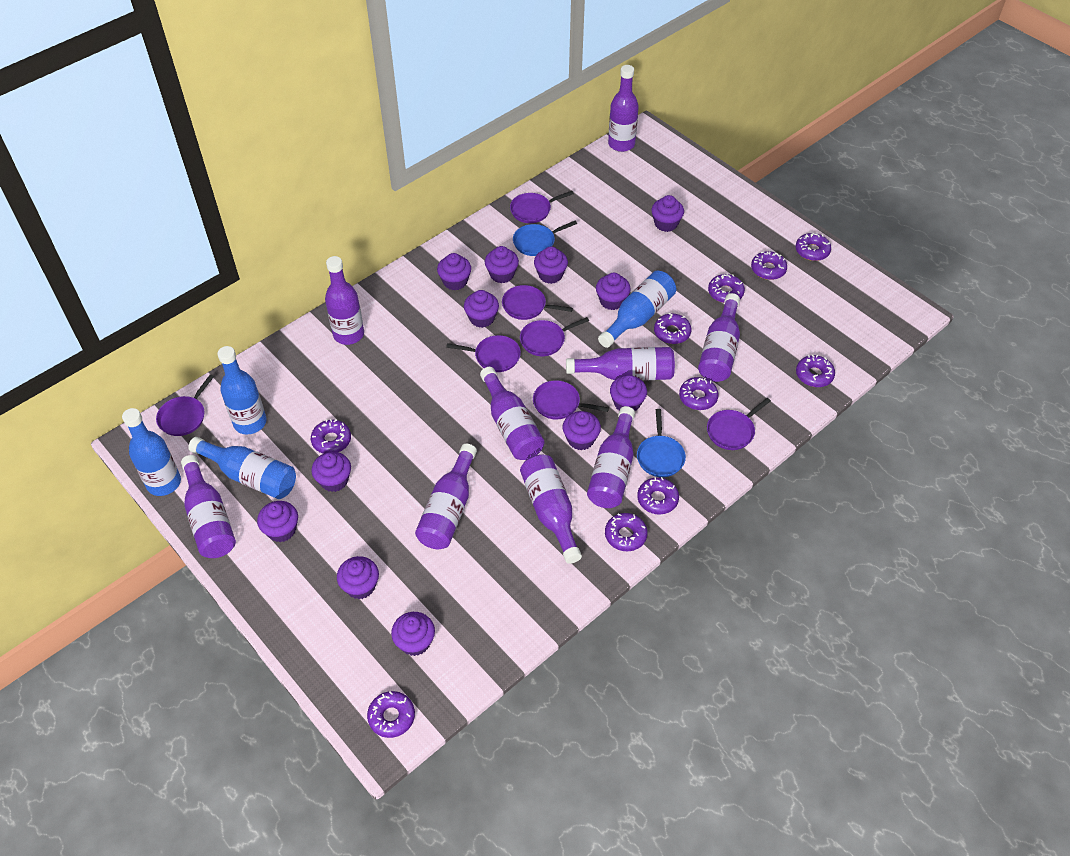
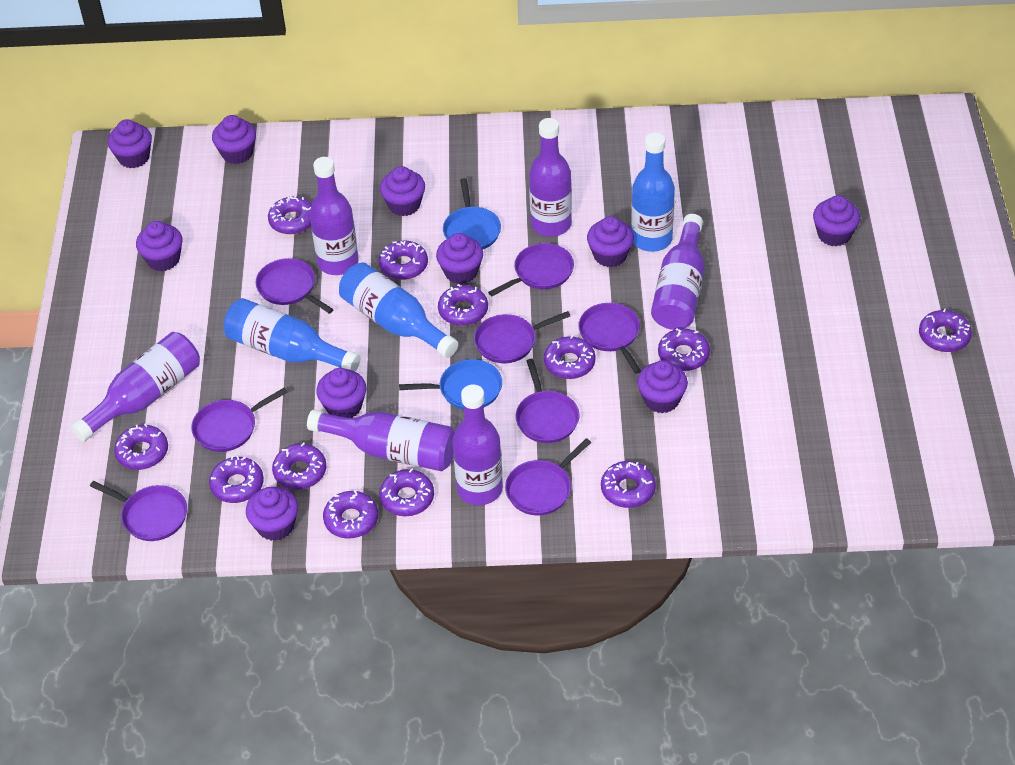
blue bottle: 4 -> 3
purple bottle: 9 -> 6
purple cupcake: 12 -> 10
purple donut: 10 -> 12
purple pan: 7 -> 8

